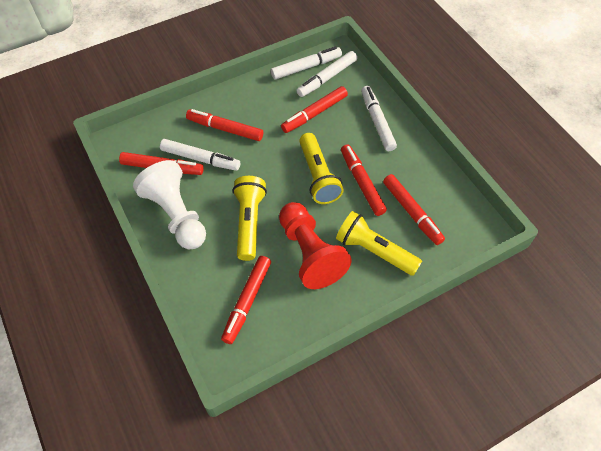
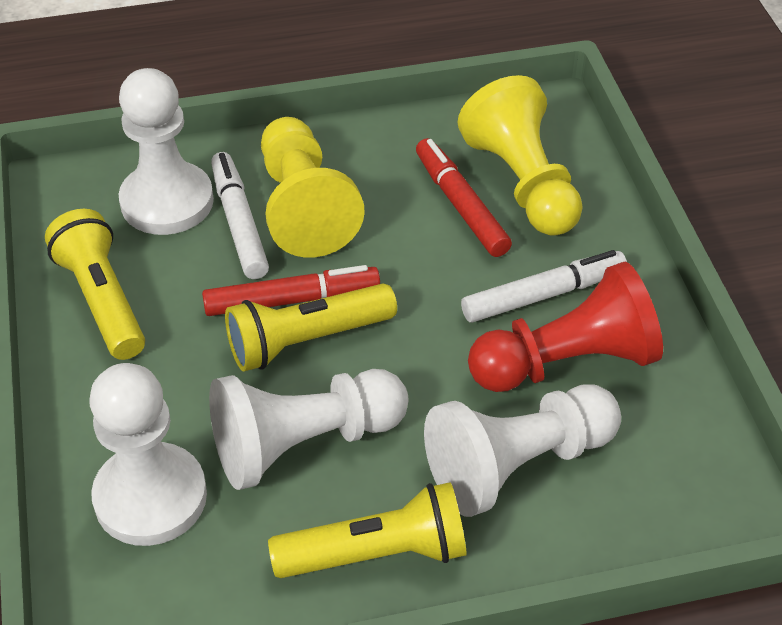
red marker: 6 -> 2
white marker: 4 -> 2
white pawn: 1 -> 4
yellow pawn: 0 -> 2

